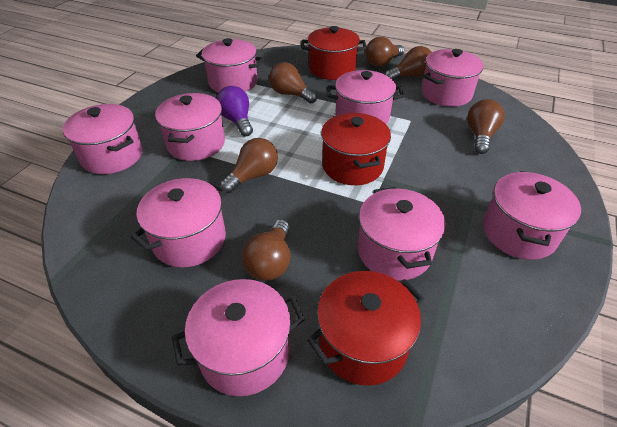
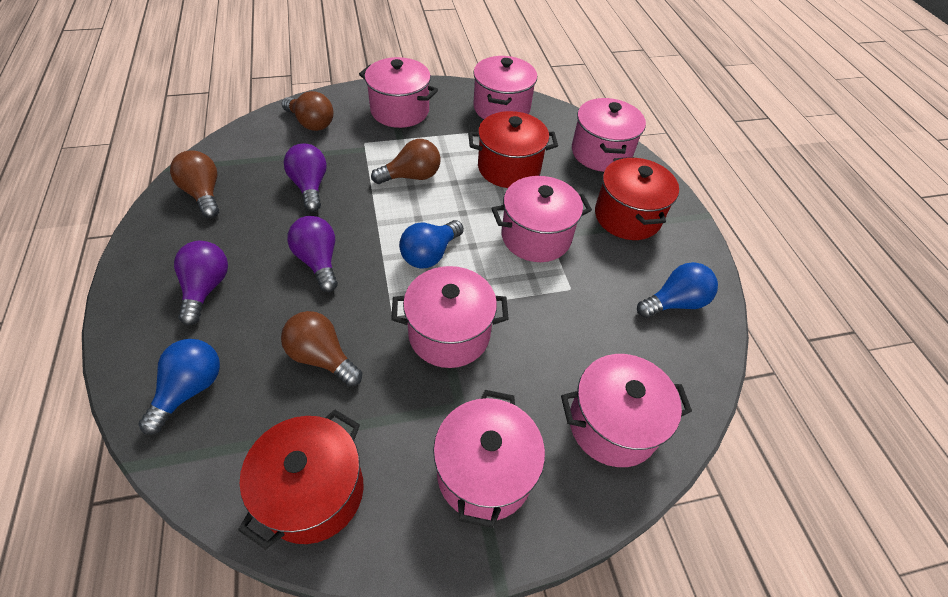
blue light bulb: 0 -> 3
brown light bulb: 6 -> 4
pink pot: 9 -> 7
purple light bulb: 1 -> 3

